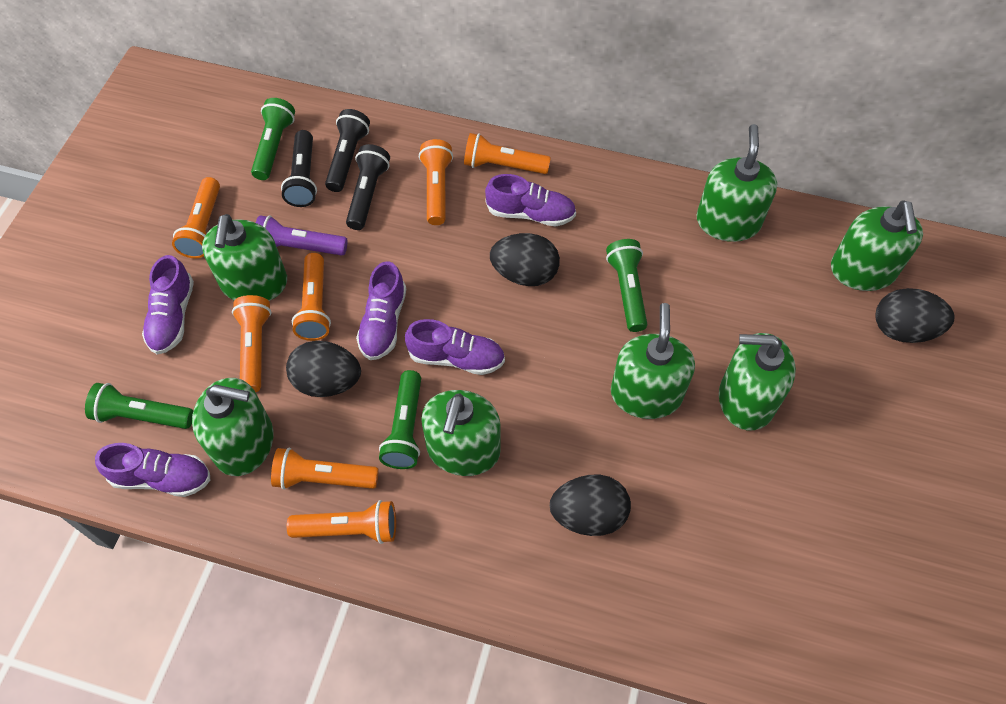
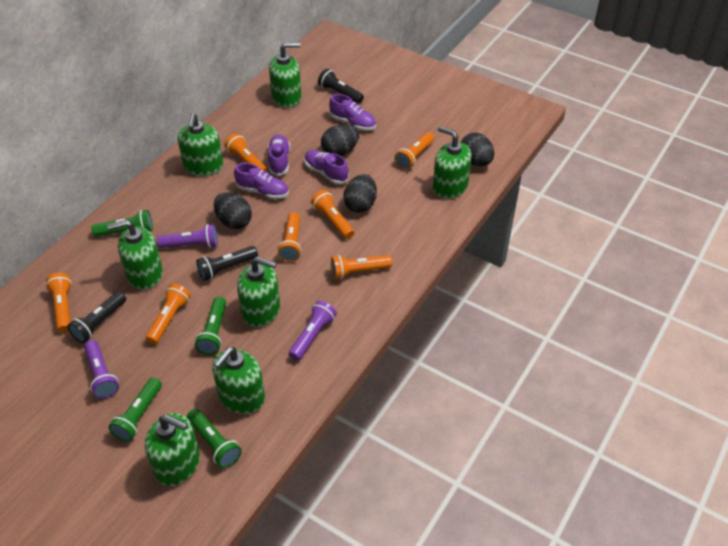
purple flashlight: 1 -> 3
purple shoe: 5 -> 4

